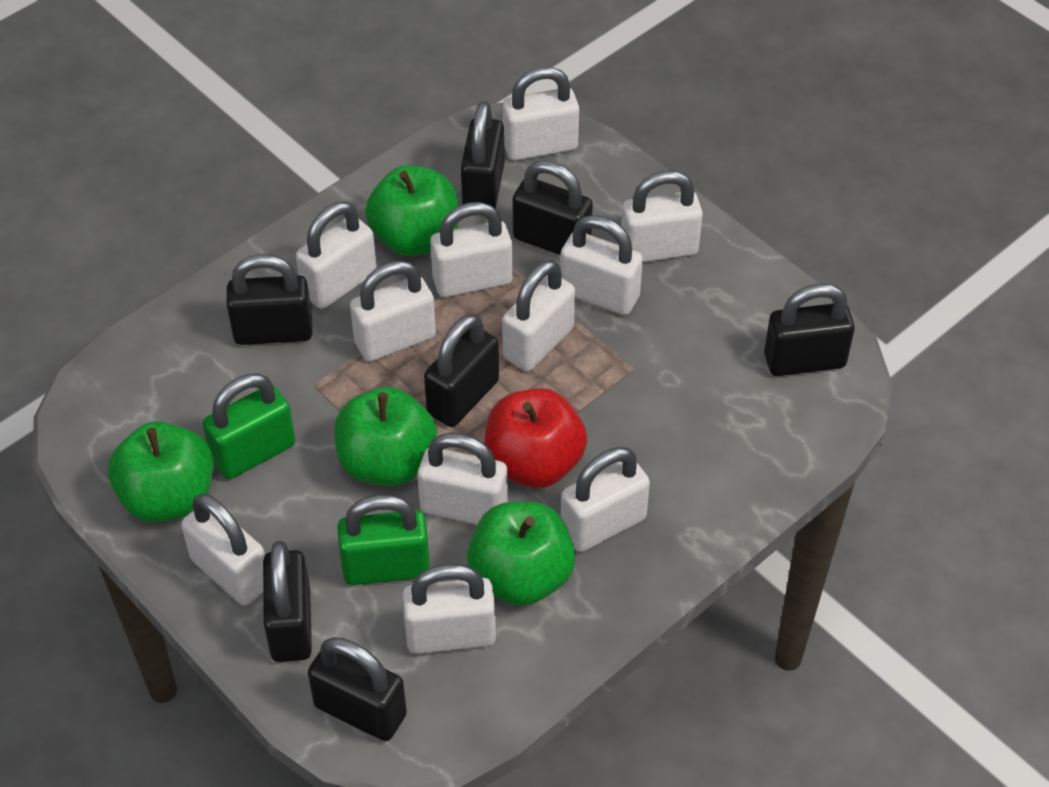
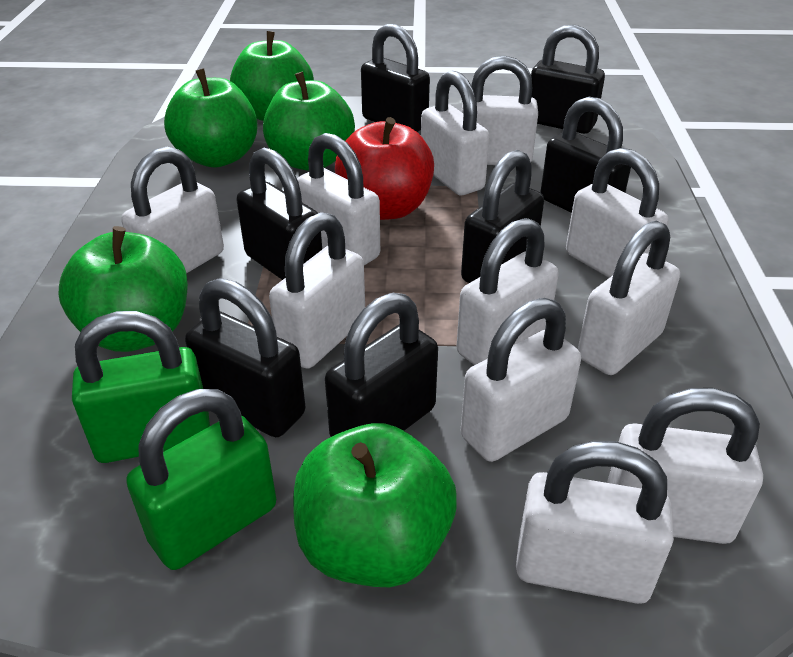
green apple: 4 -> 5

